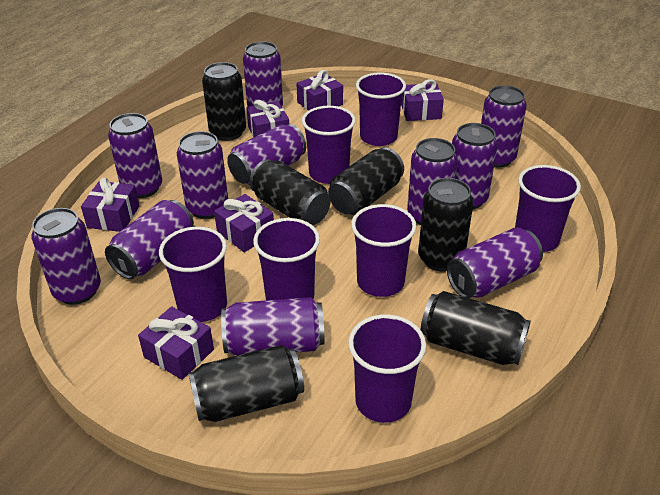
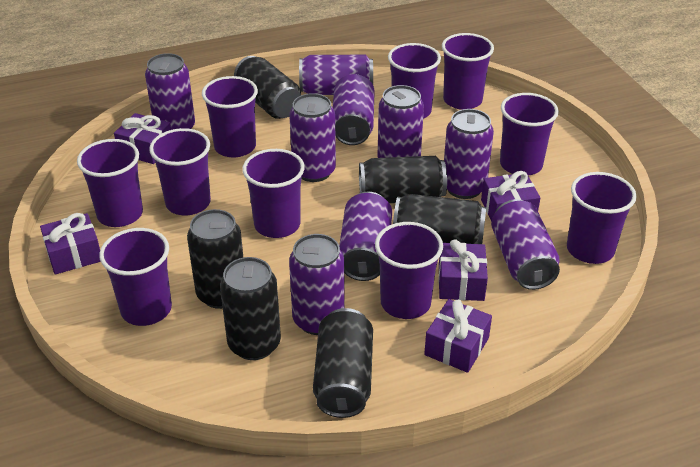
purple can: 11 -> 9
purple cup: 7 -> 10
purple gift: 6 -> 5

